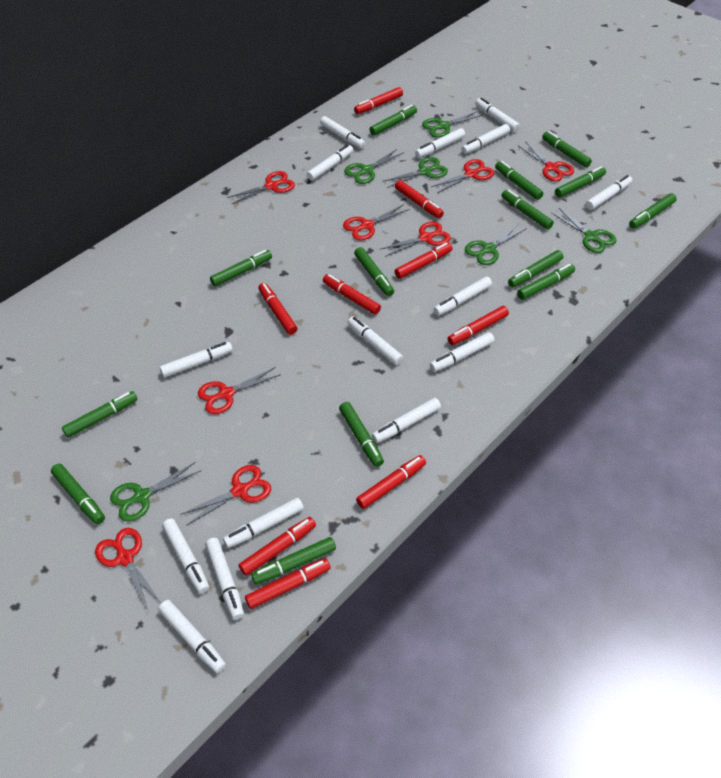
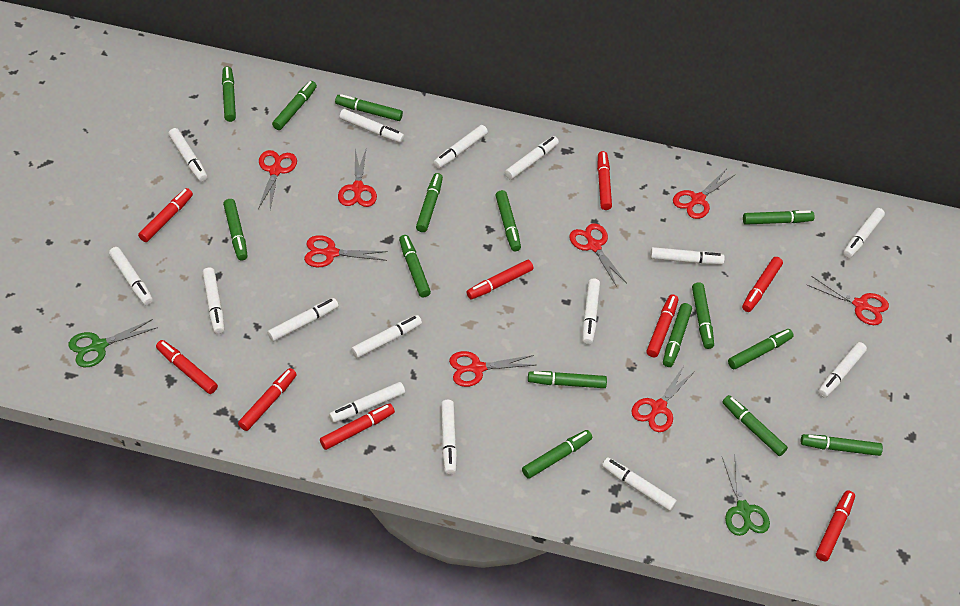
green marker: 14 -> 15
green scissors: 6 -> 2

